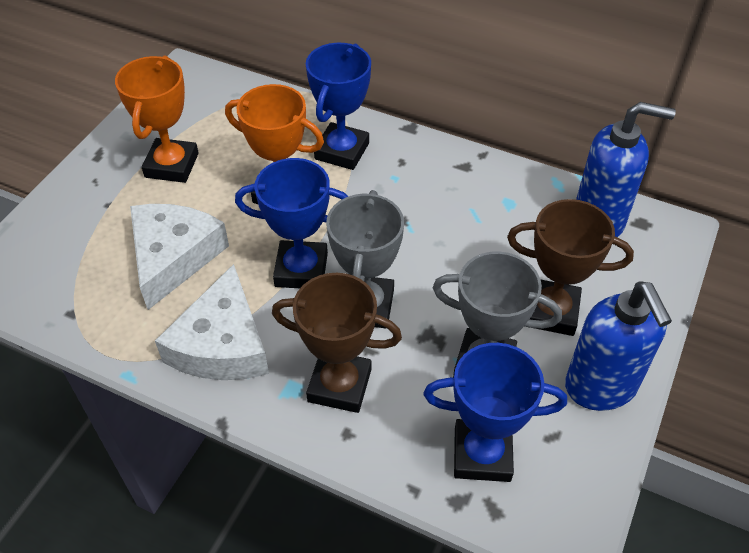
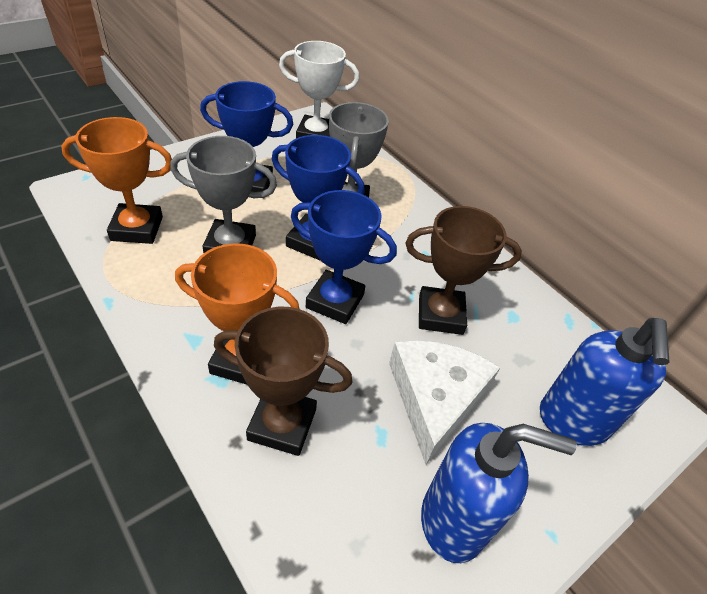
white cheese: 2 -> 1
white trophy: 0 -> 1

